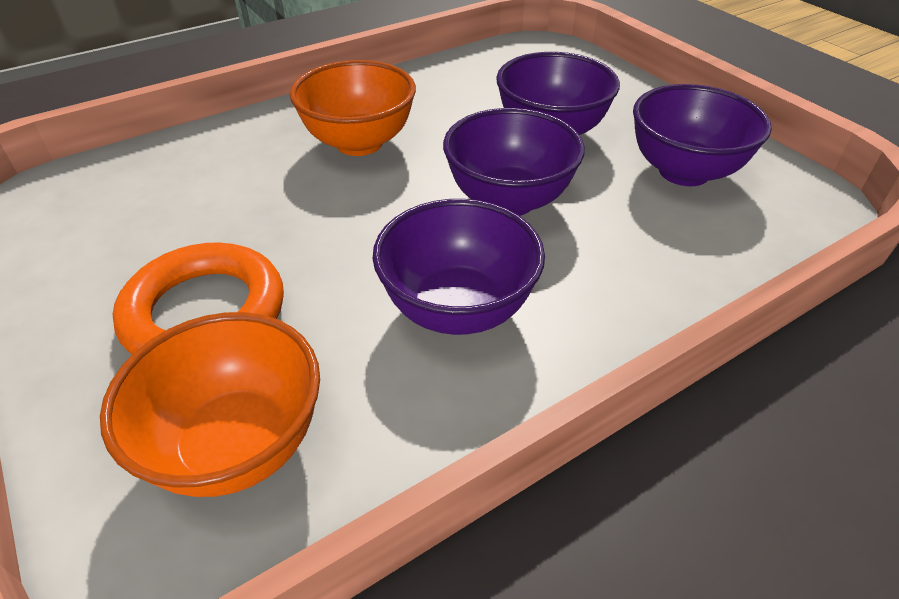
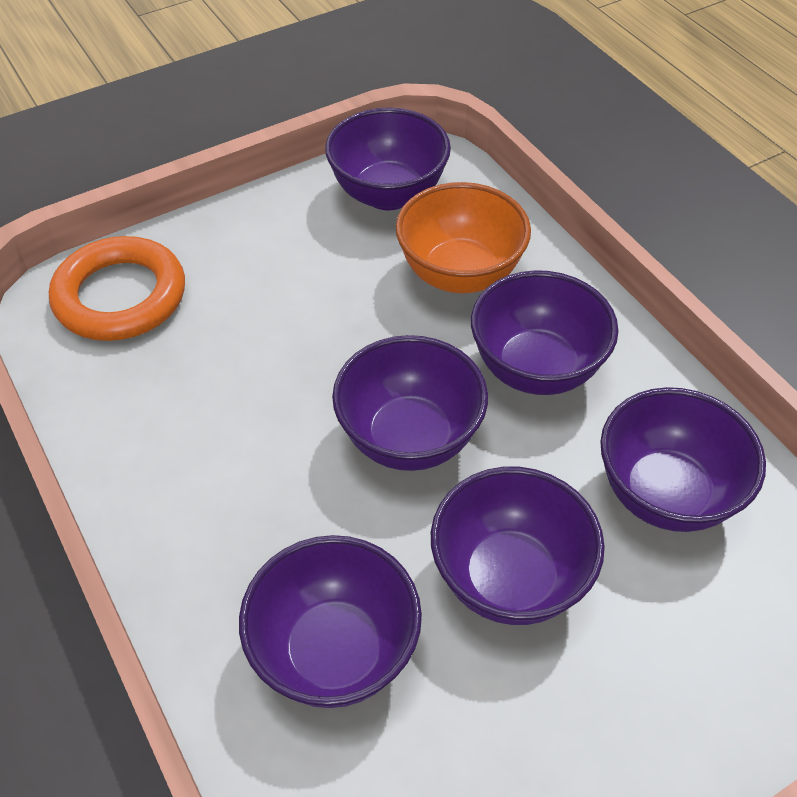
orange bowl: 2 -> 1
purple bowl: 4 -> 6

